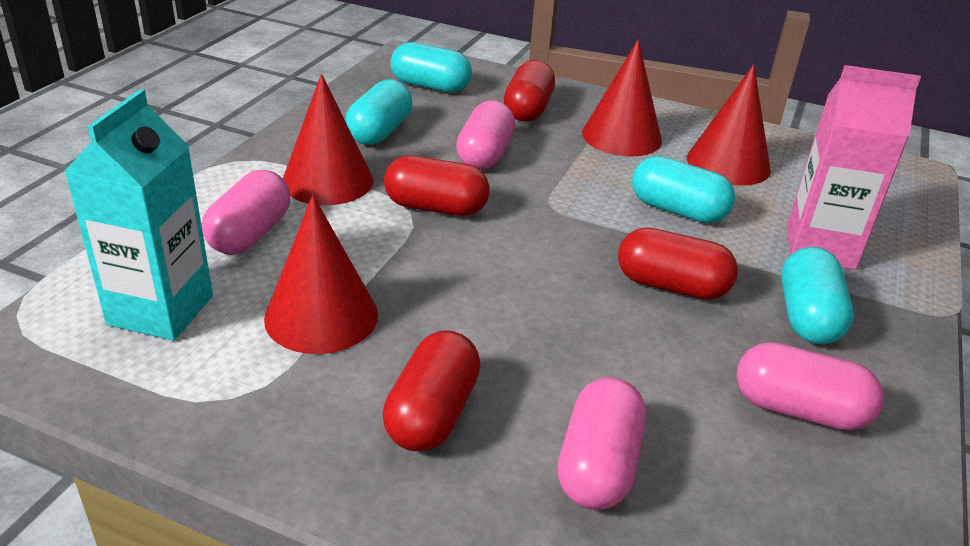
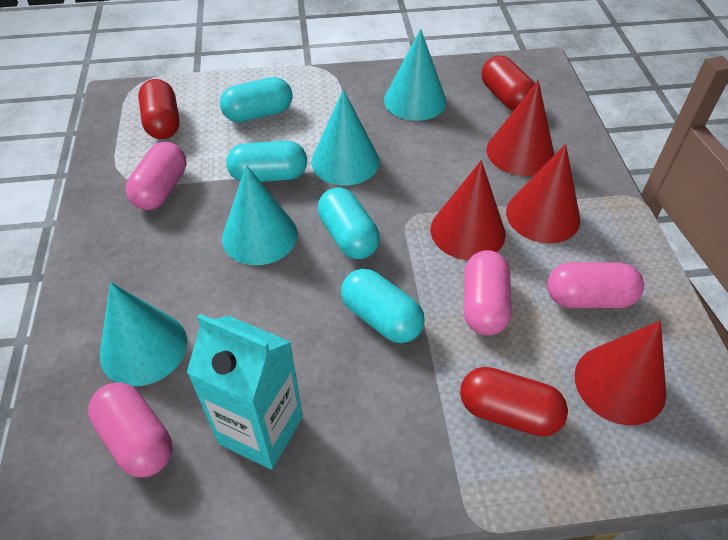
pink carton: 1 -> 0
red capsule: 4 -> 3
turquoise cone: 0 -> 4

